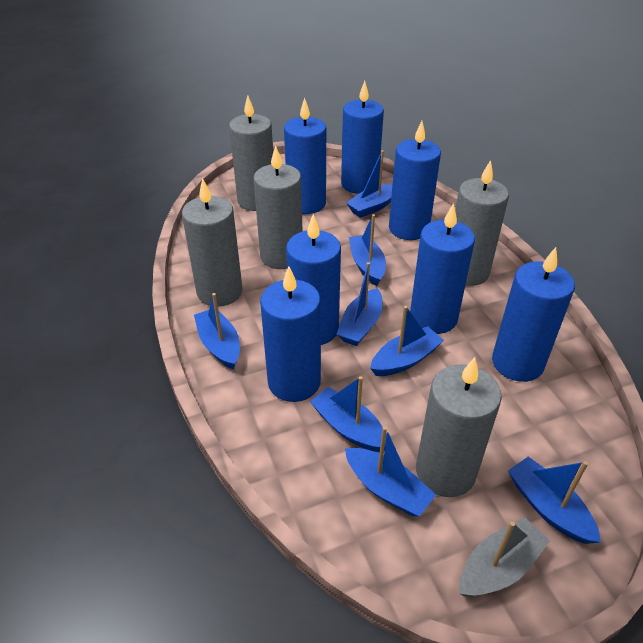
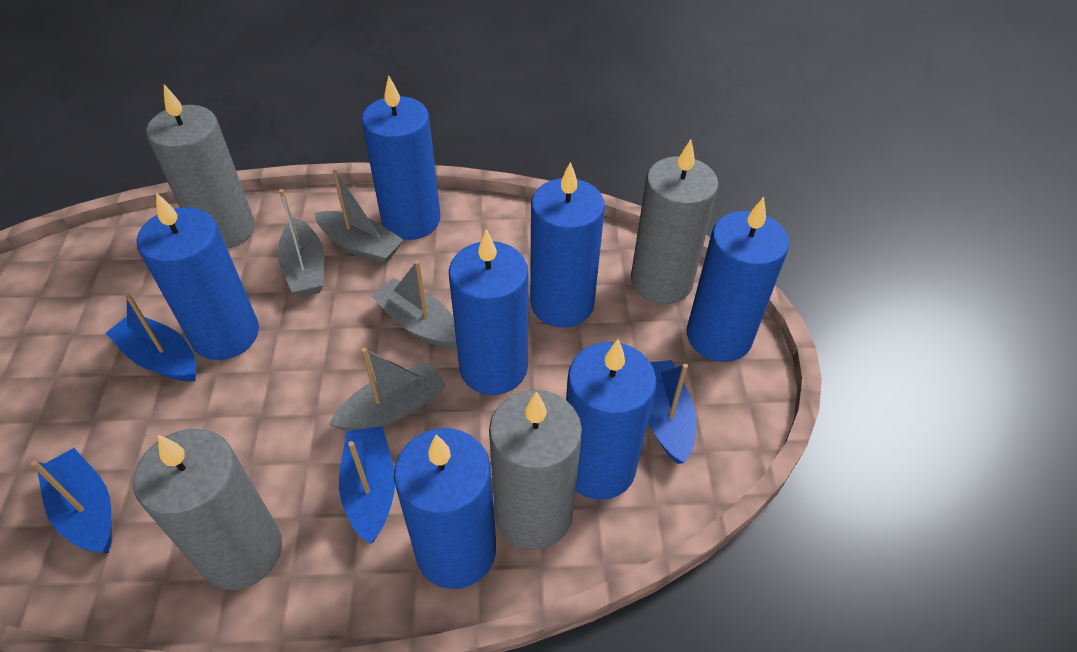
blue boat: 8 -> 4
grey boat: 1 -> 4
grey candle: 5 -> 4

